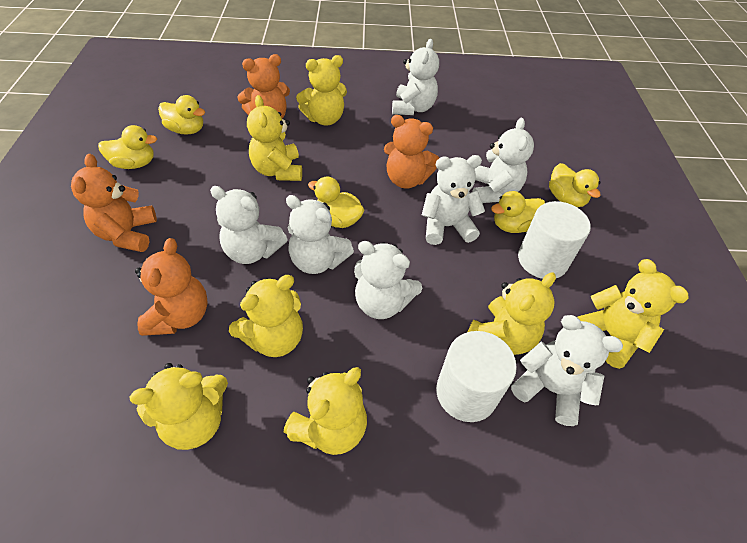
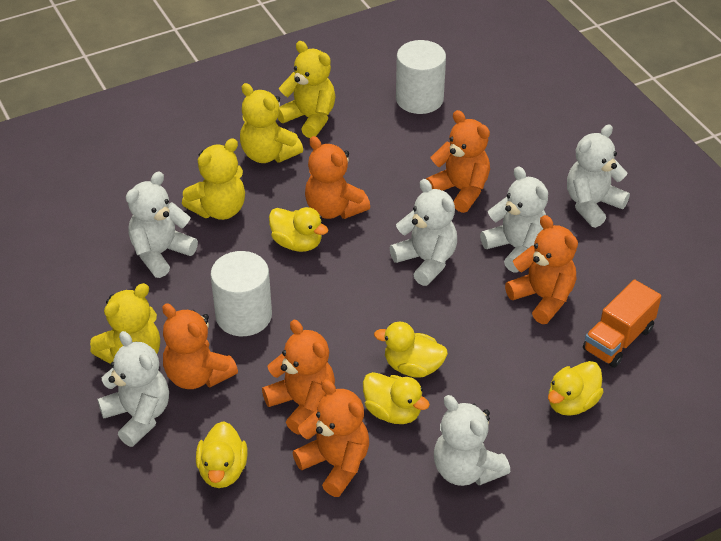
orange teddy bear: 4 -> 6
orange truck: 0 -> 1
white teddy bear: 7 -> 6
yellow teddy bear: 7 -> 4

